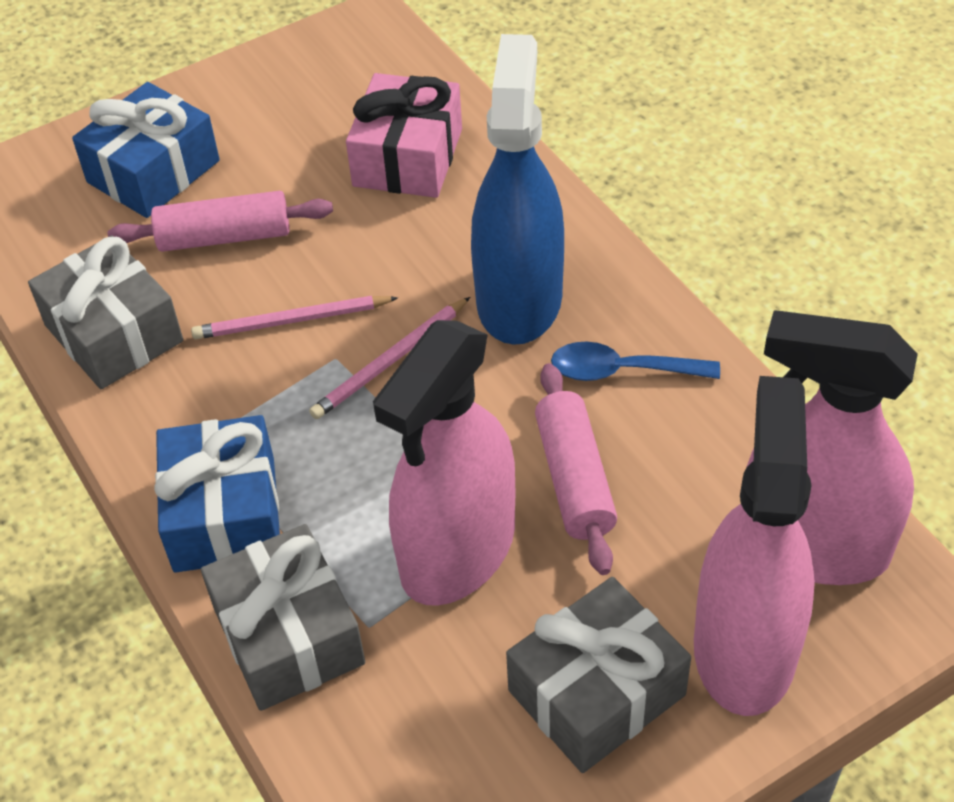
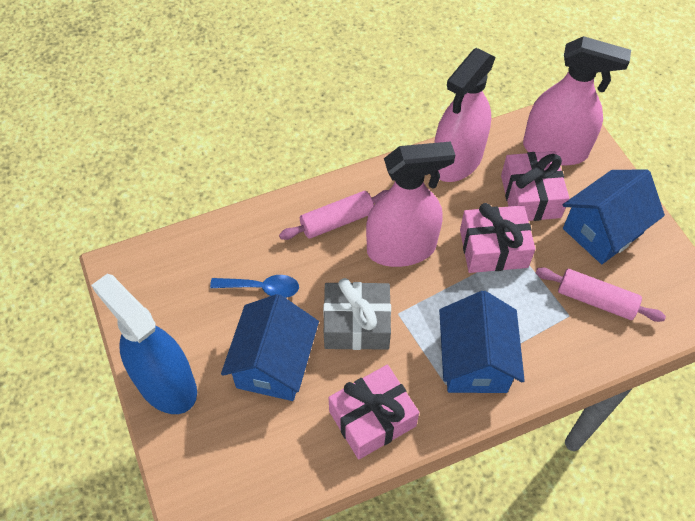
blue gift: 2 -> 0
blue house: 0 -> 3
grey gift: 3 -> 1
pink gift: 1 -> 3
pink pencil: 2 -> 0

